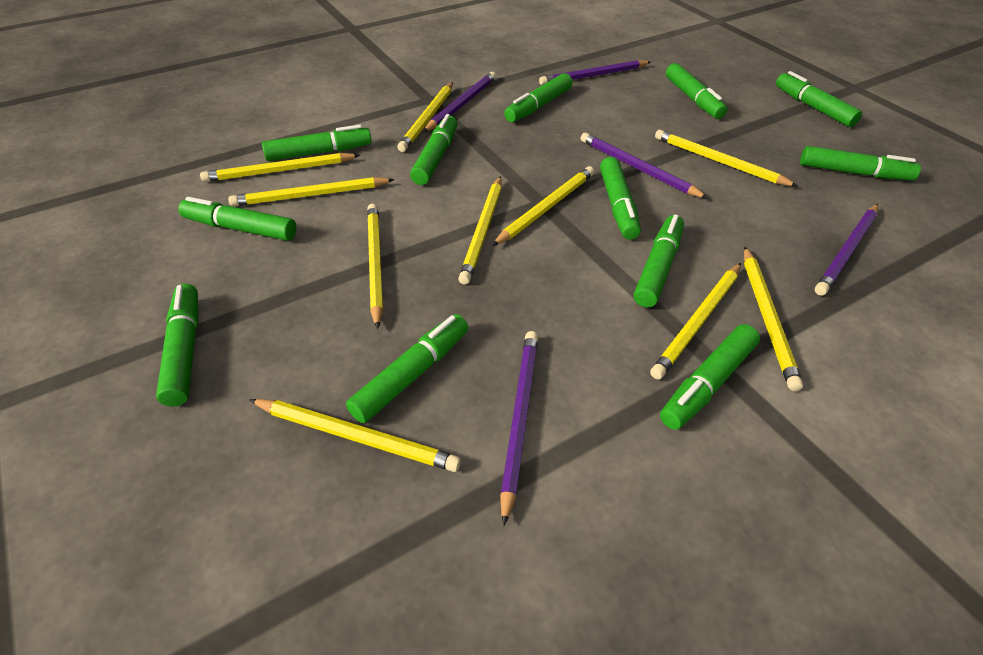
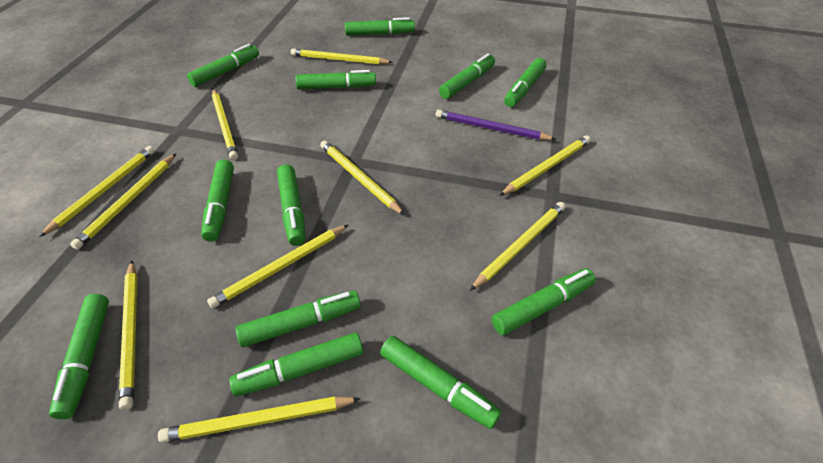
purple pencil: 5 -> 1

